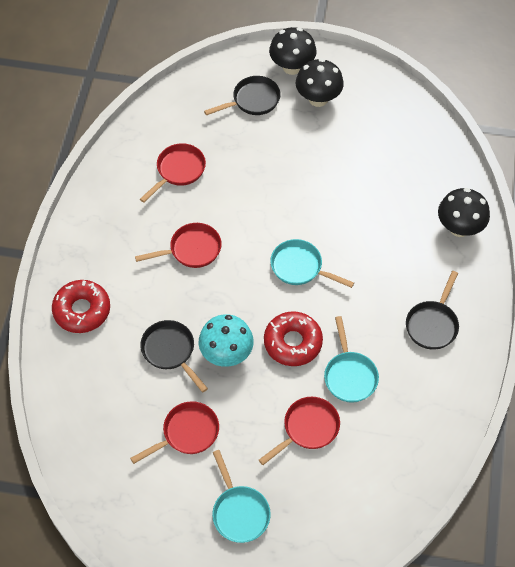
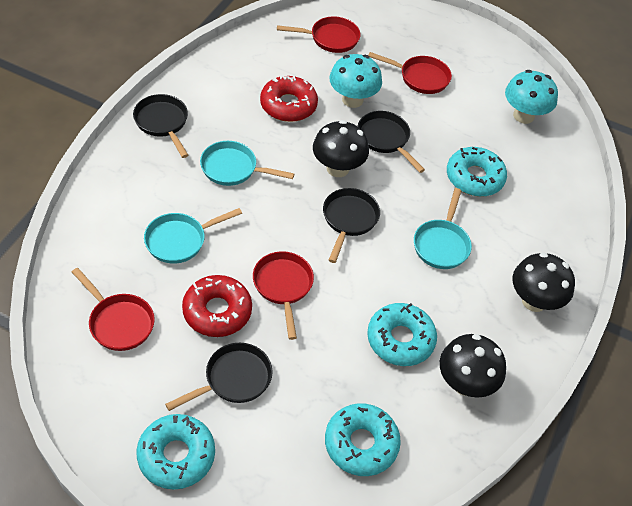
black pan: 3 -> 4
turquoise donut: 0 -> 4
turquoise mushroom: 1 -> 2

